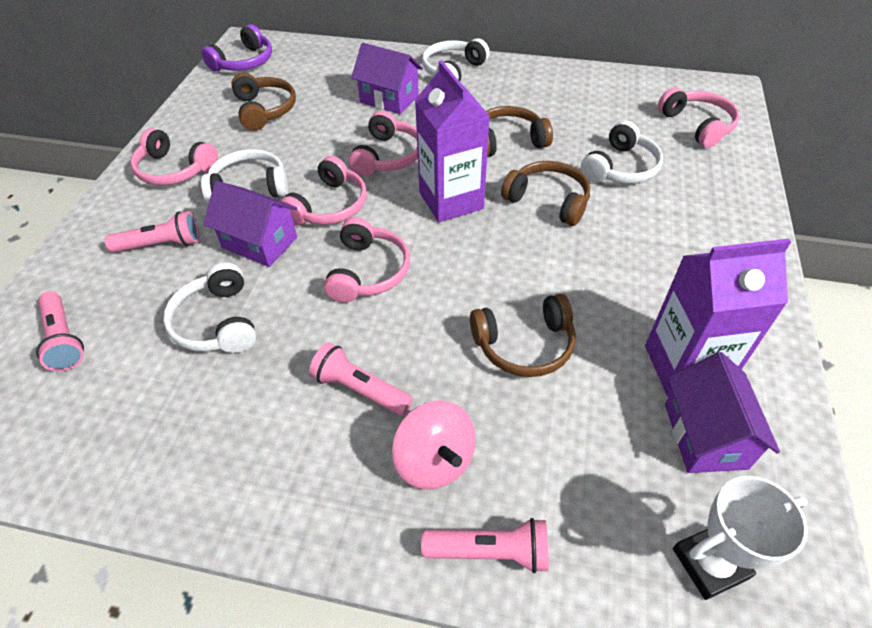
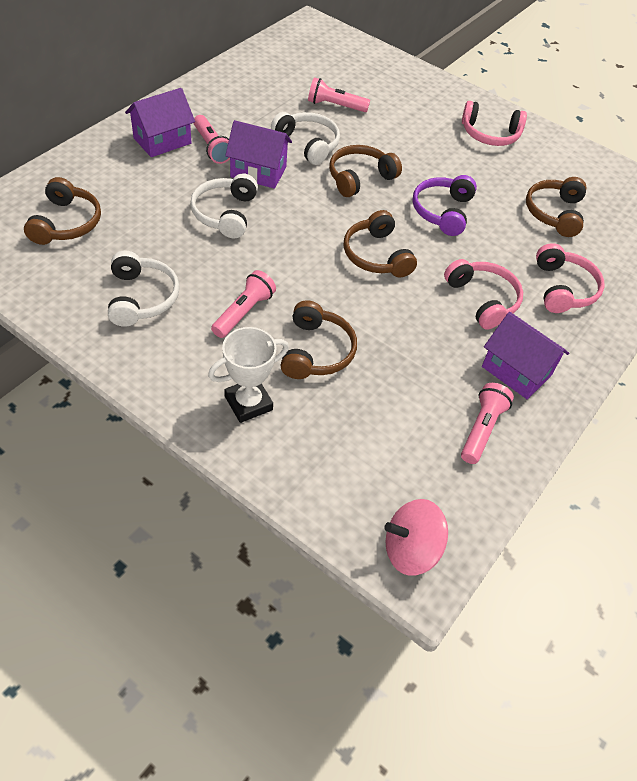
brown headphones: 4 -> 5
pink headphones: 5 -> 3
purple carton: 2 -> 0
white headphones: 4 -> 3

